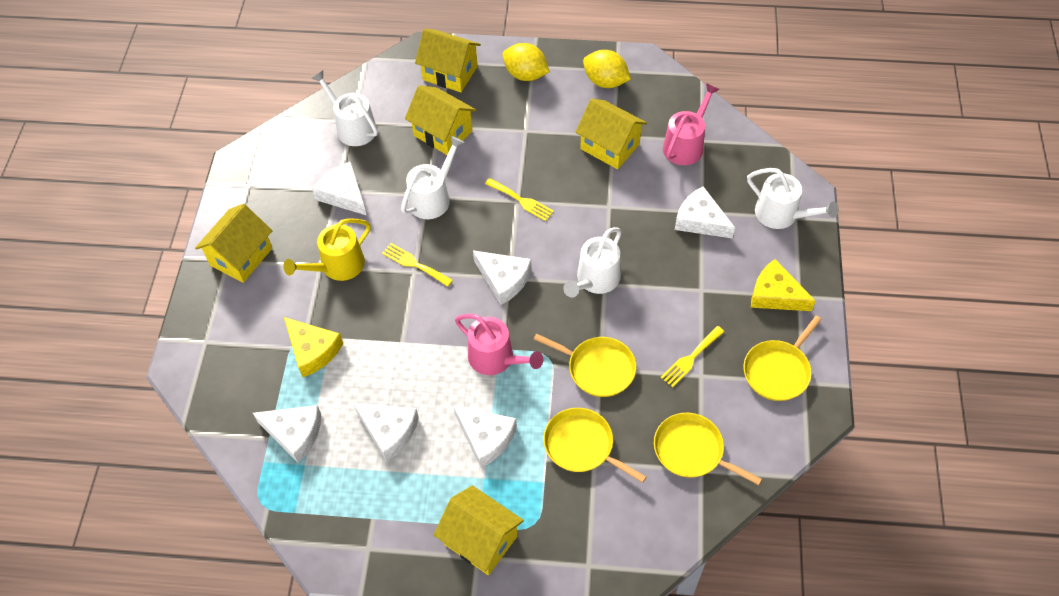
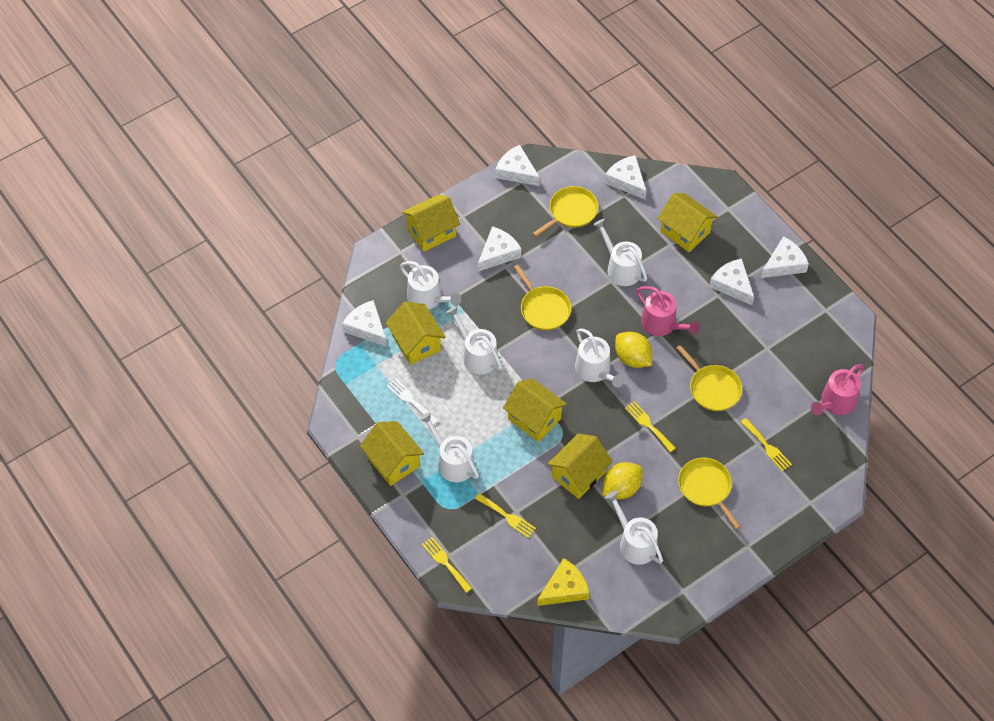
white fork: 0 -> 1
white watering can: 4 -> 6
yellow cheese: 2 -> 1
yellow fork: 3 -> 4
yellow house: 5 -> 6
yellow watering can: 1 -> 0

